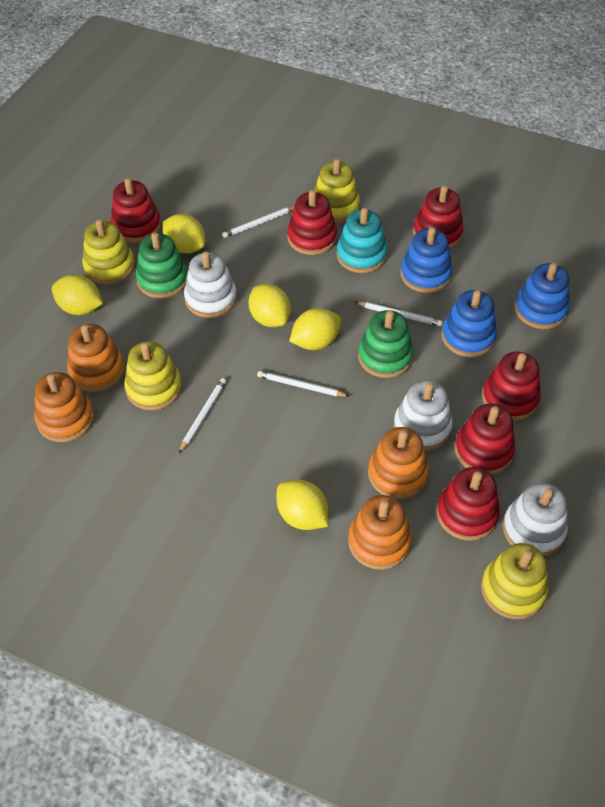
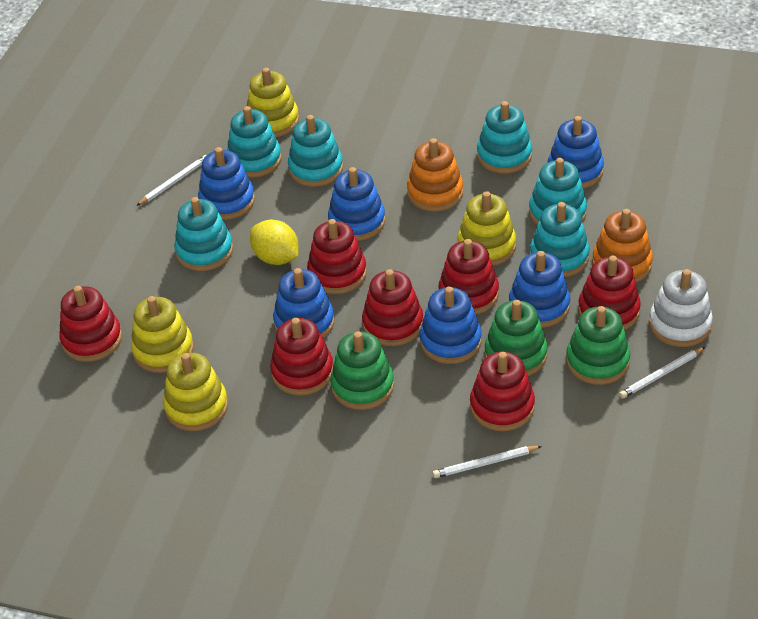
blue stacking toy: 3 -> 6
green stacking toy: 2 -> 3
orange stacking toy: 4 -> 2
red stacking toy: 6 -> 7
turquoise stacking toy: 1 -> 6
white pencil: 4 -> 3
white stacking toy: 3 -> 1
yellow lemon: 5 -> 1

